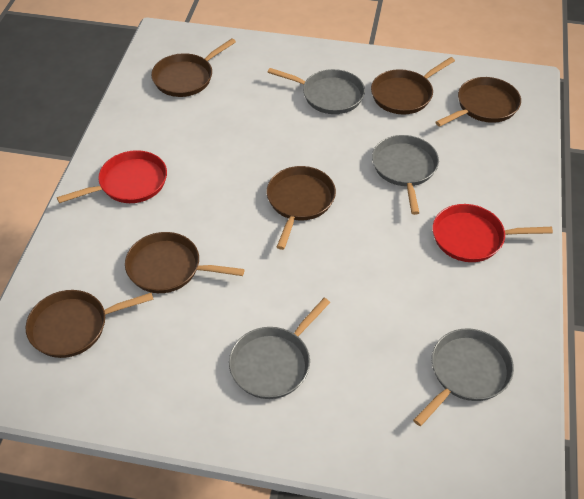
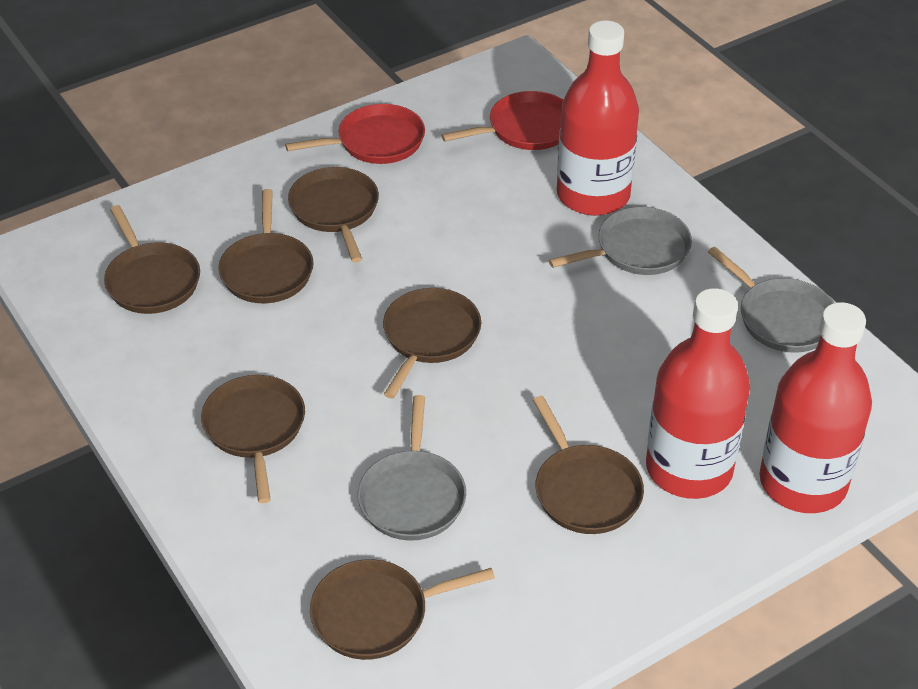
brown pan: 6 -> 7
grey pan: 4 -> 3
red bottle: 0 -> 3

